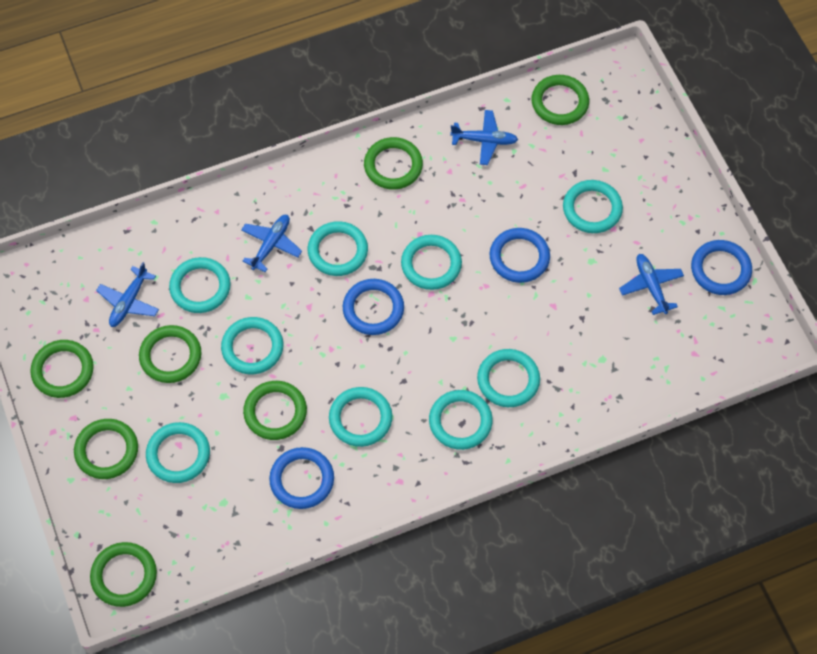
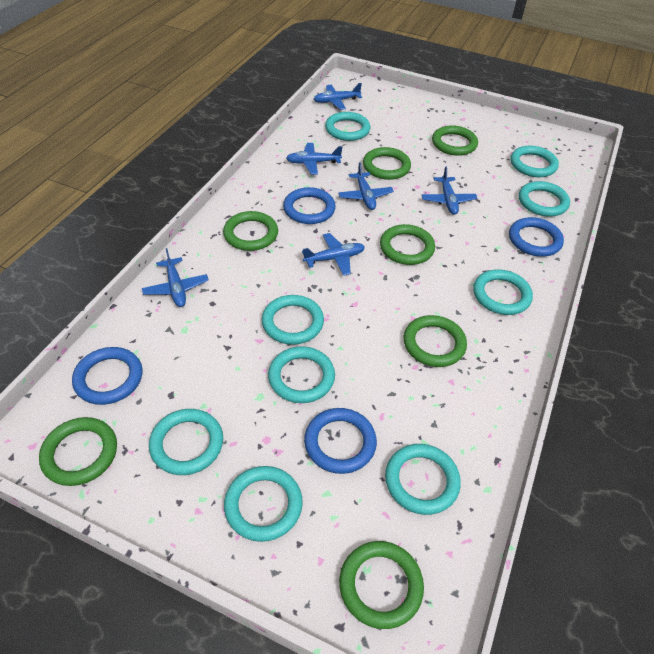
blue plane: 4 -> 6

